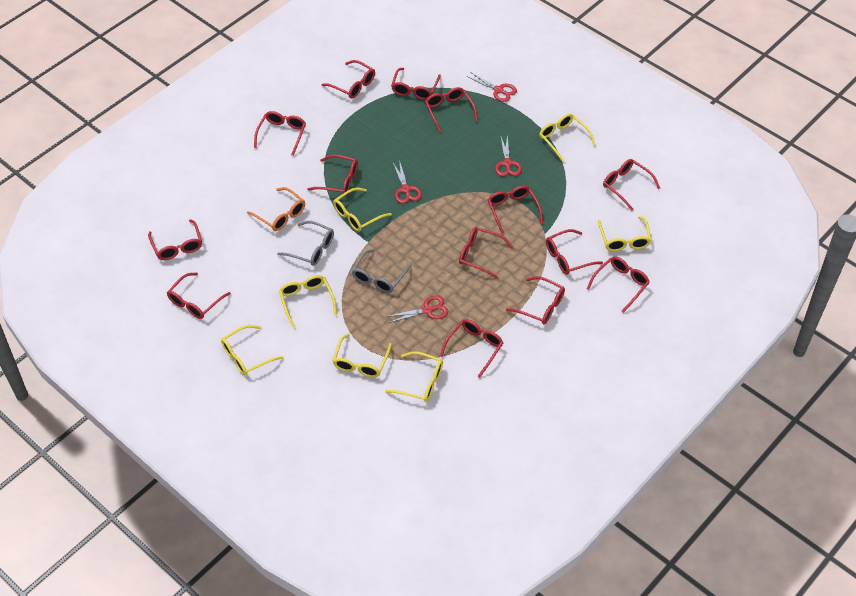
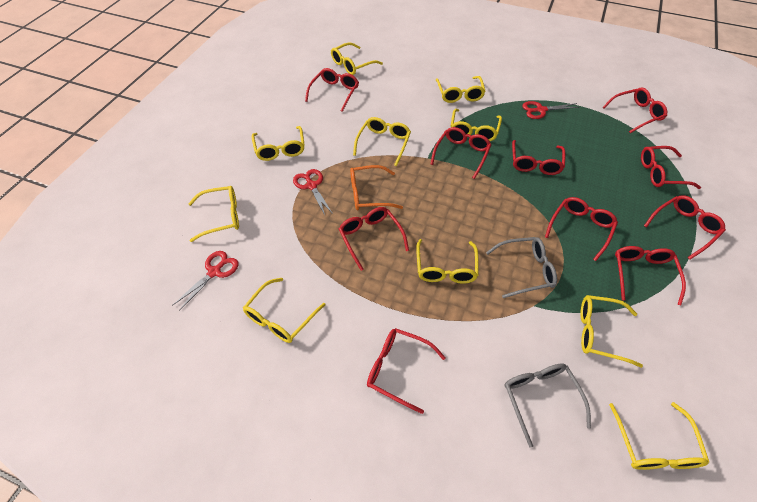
red glasses: 14 -> 10
red scissors: 4 -> 3
yellow glasses: 7 -> 10

